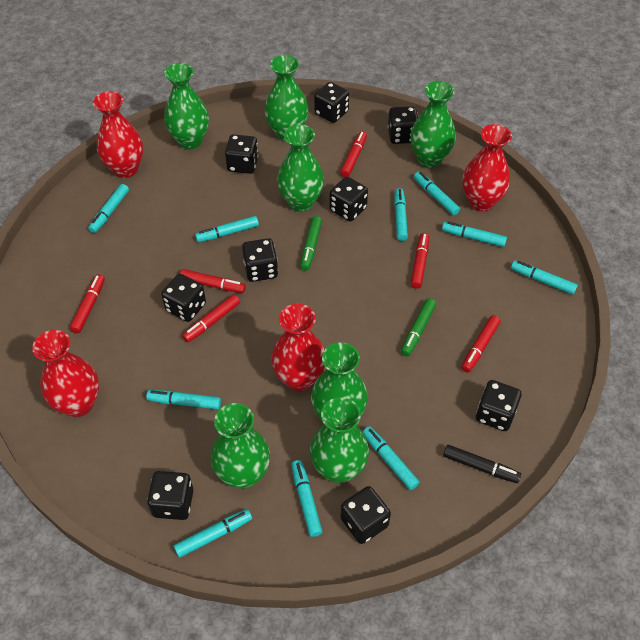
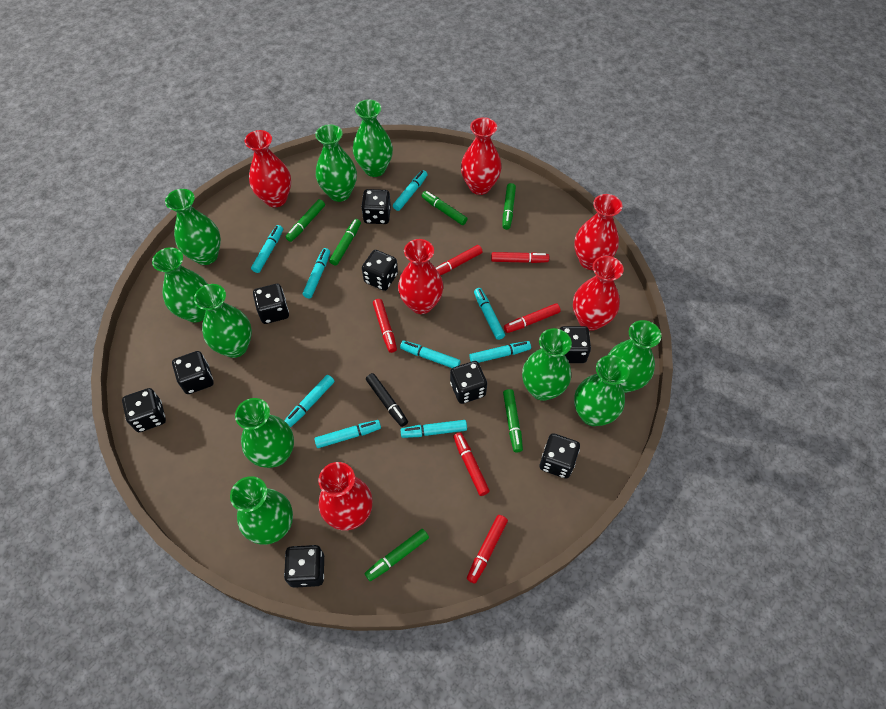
green marker: 2 -> 6
green vase: 7 -> 10
red vase: 4 -> 6
turquoise marker: 10 -> 9

